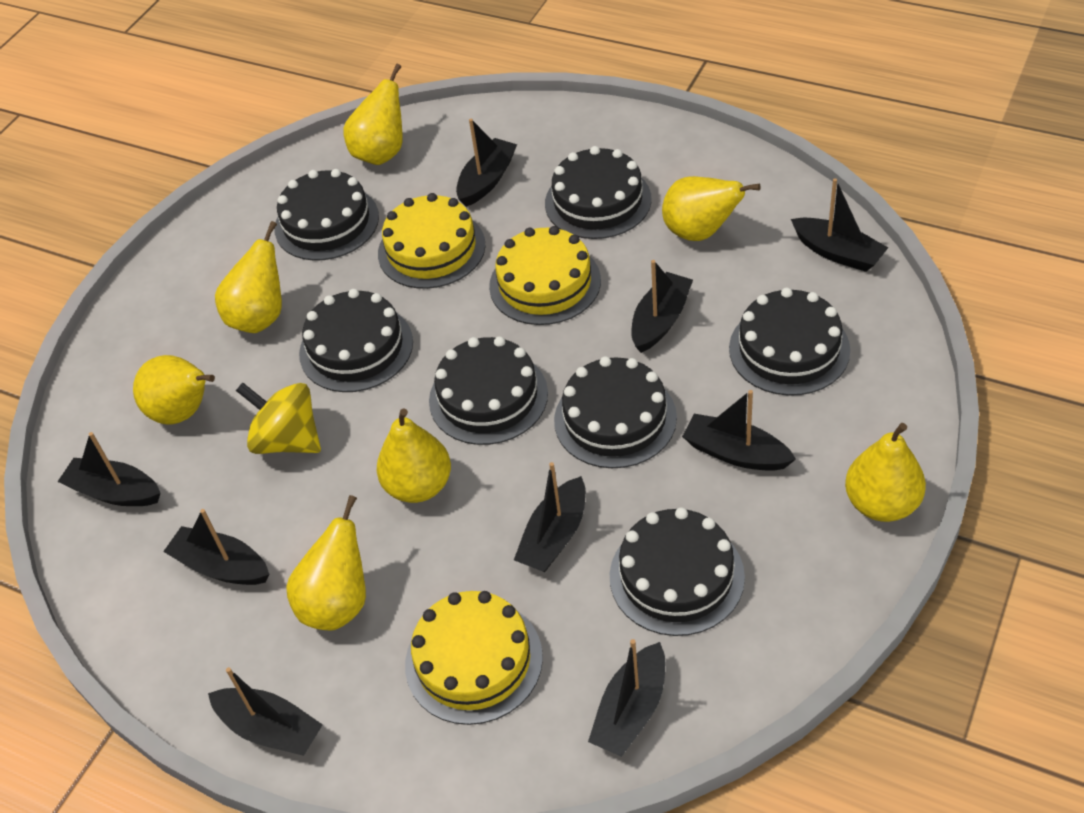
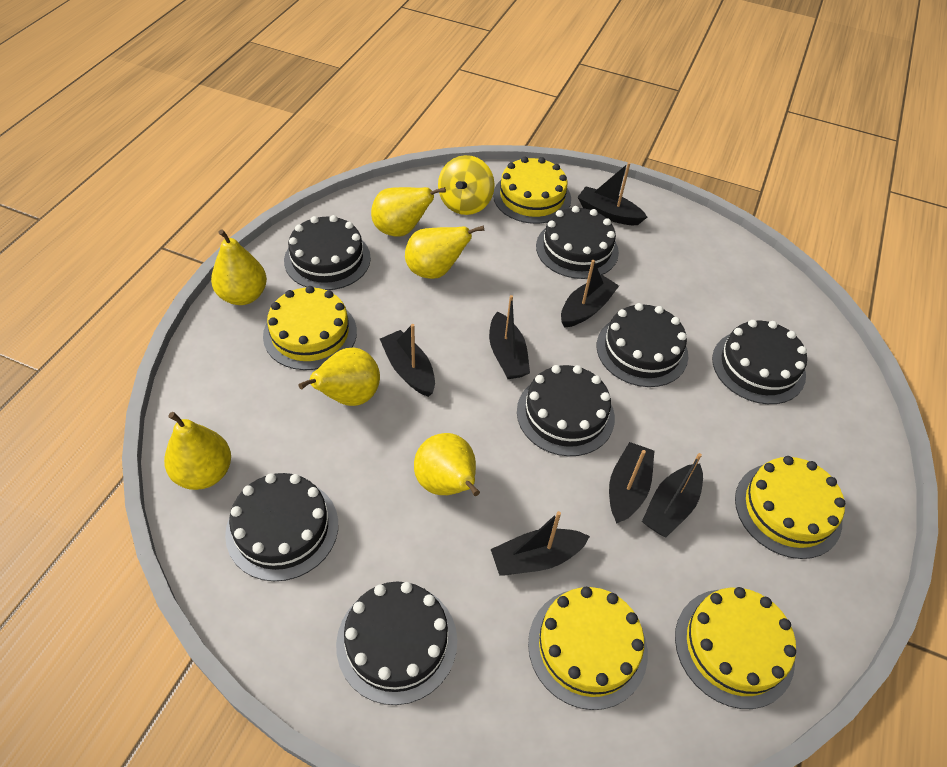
black boat: 9 -> 7
yellow cake: 3 -> 5
yellow pear: 7 -> 6

